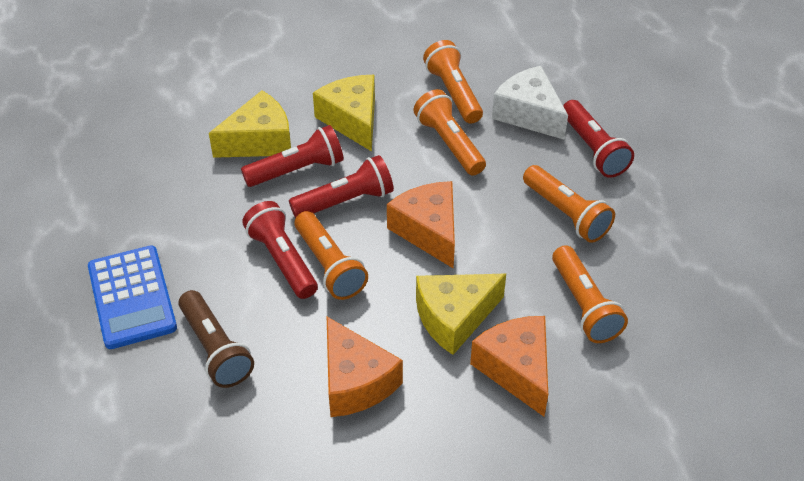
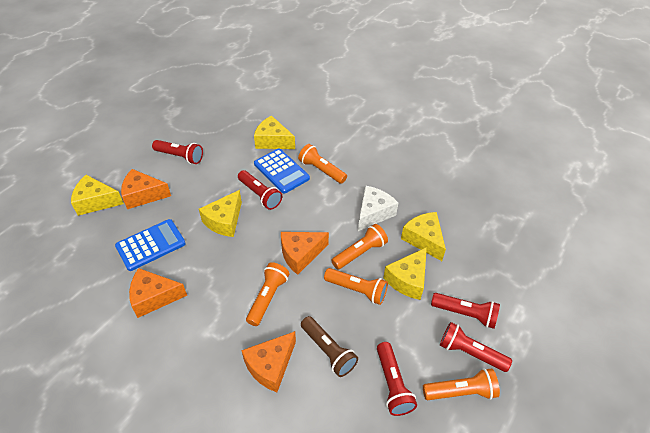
blue calculator: 1 -> 2
orange cheese: 3 -> 4
red flashlight: 4 -> 5
yellow cheese: 3 -> 5

